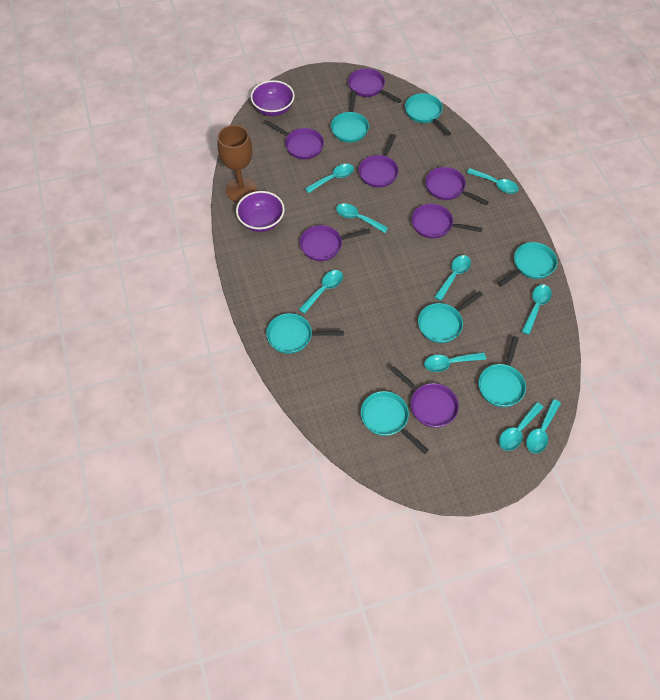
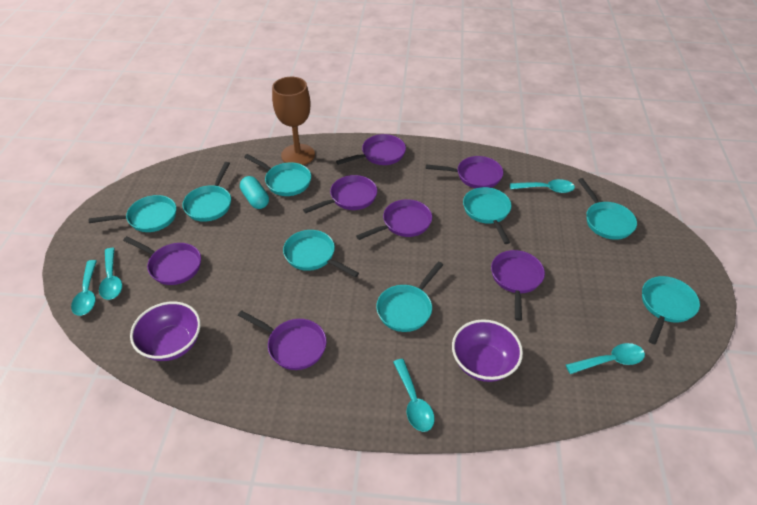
turquoise capsule: 0 -> 1
turquoise pan: 7 -> 8
turquoise spoon: 9 -> 5

